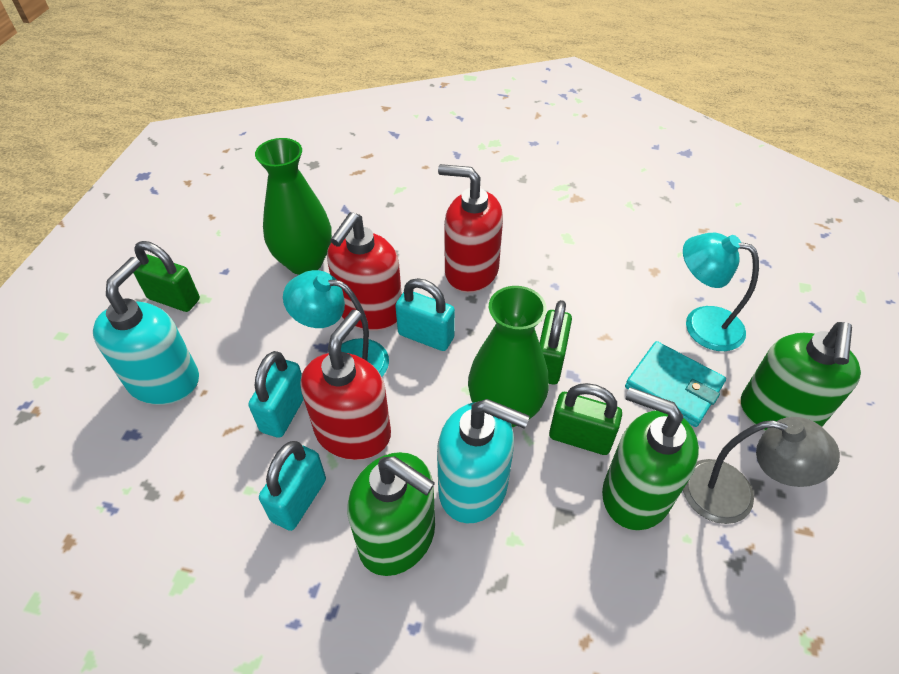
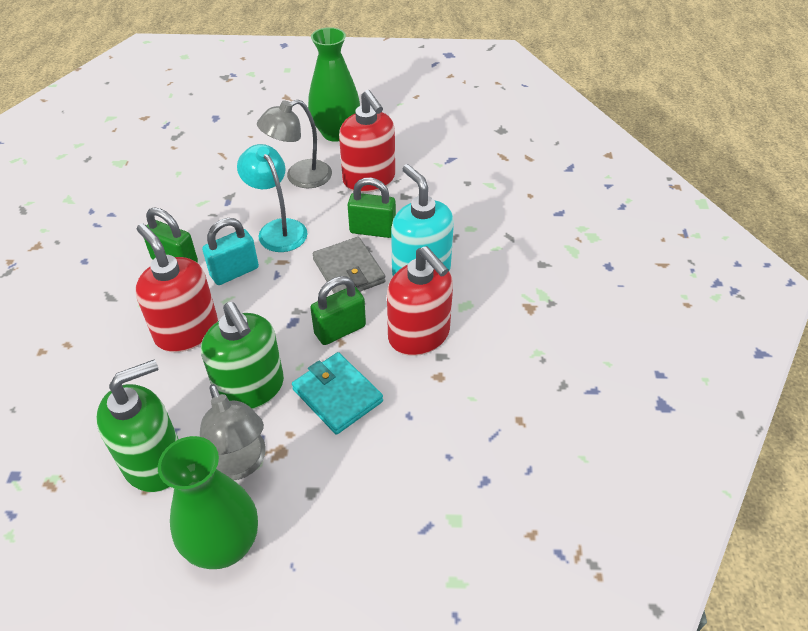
green soap dispenser: 3 -> 2
grey lamp: 1 -> 2
grey wallet: 0 -> 1
turquoise lamp: 2 -> 1
turquoise padlock: 3 -> 1
turquoise soap dispenser: 2 -> 1

